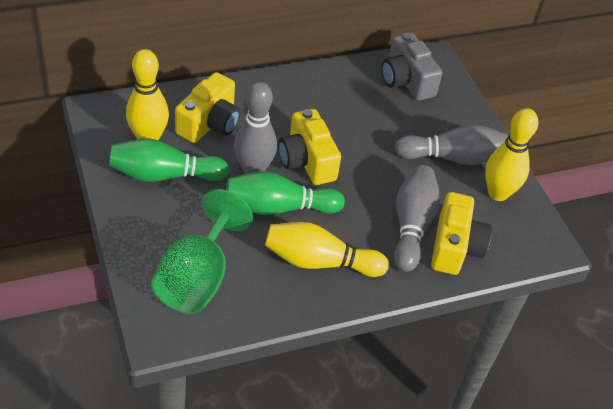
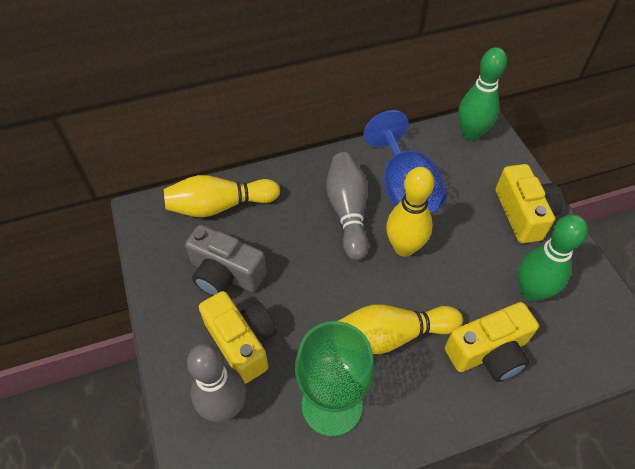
blue goblet: 0 -> 1
grey bowling pin: 3 -> 2

